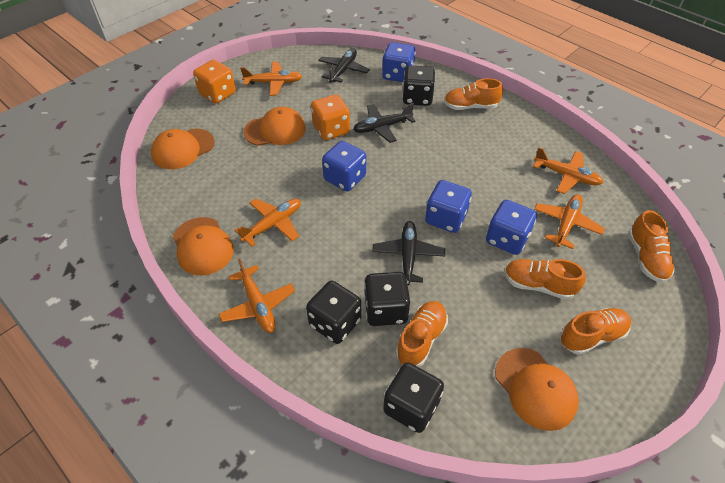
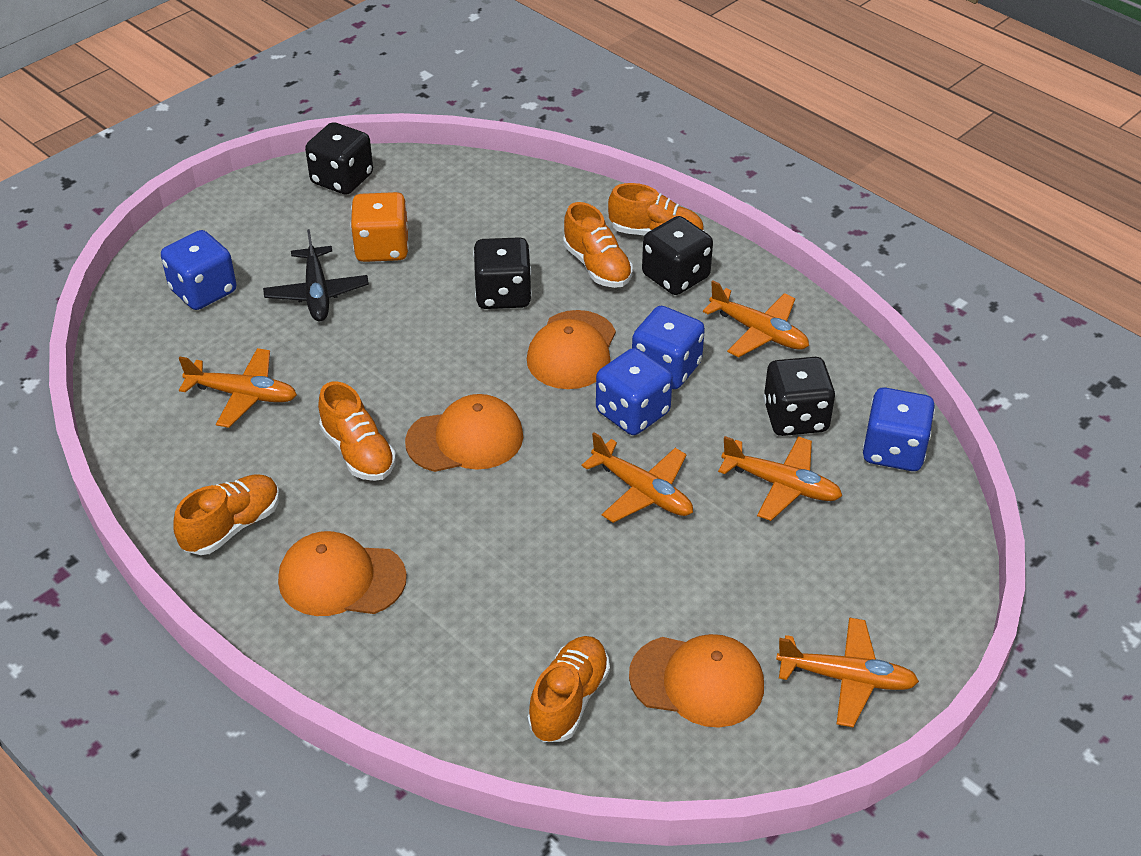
black plane: 3 -> 1
orange dice: 2 -> 1

